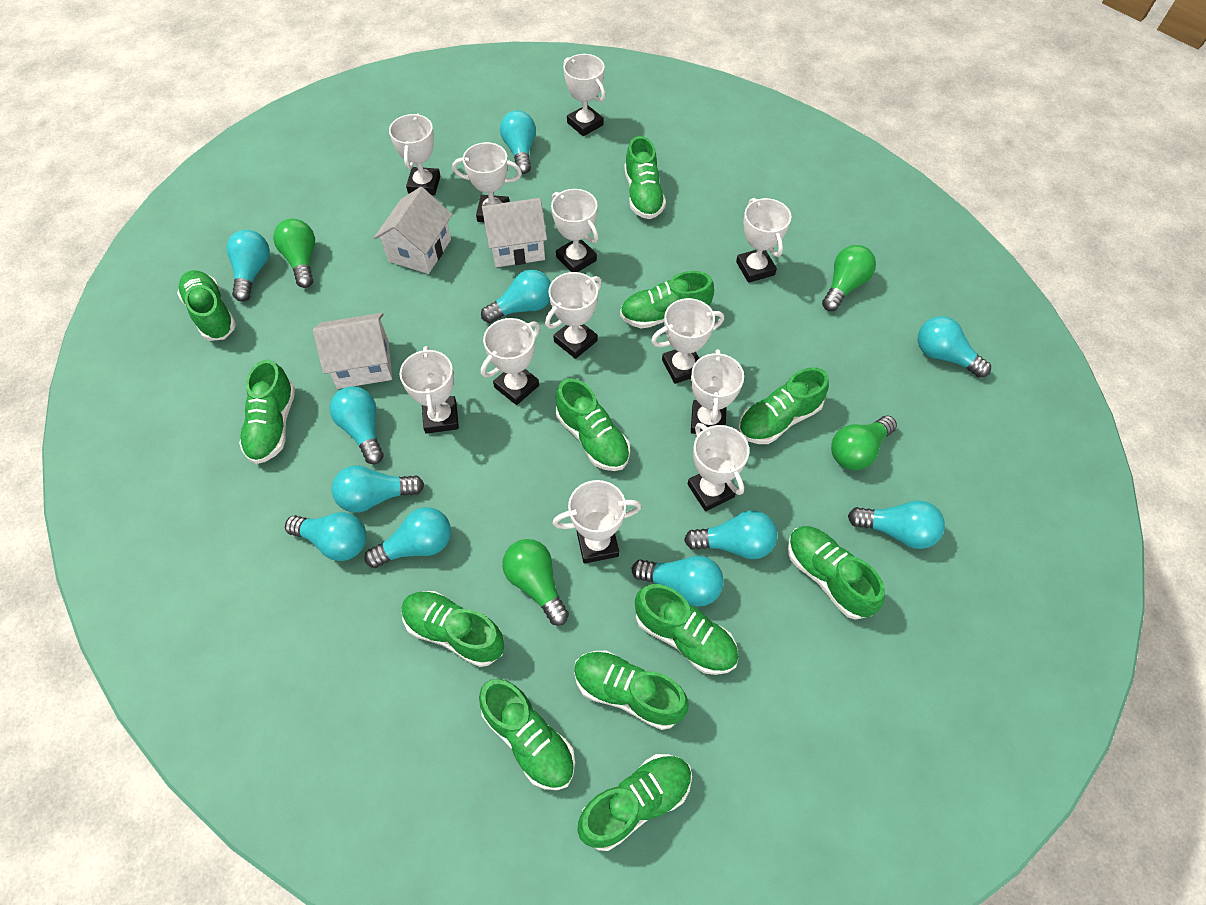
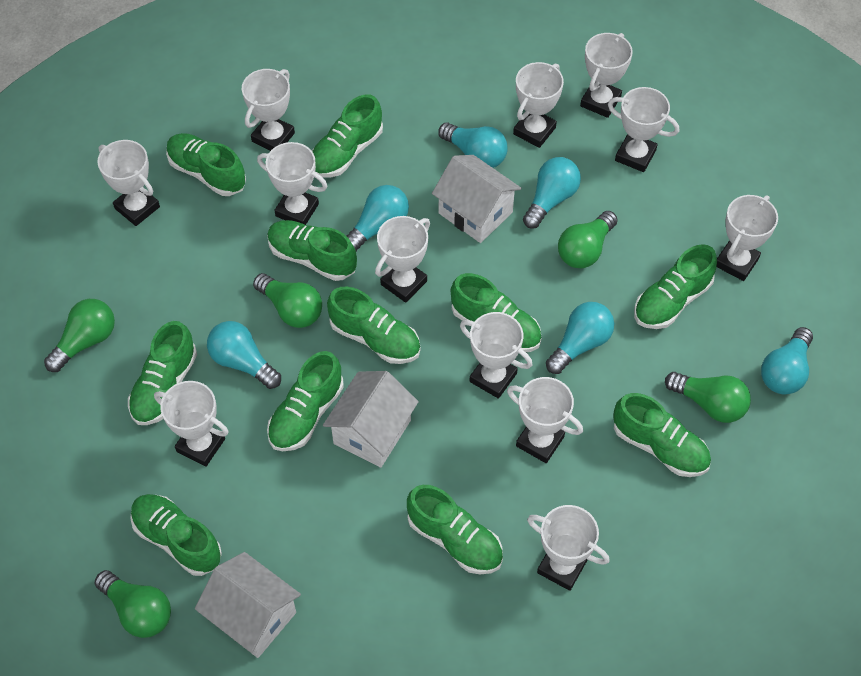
green light bulb: 4 -> 5
green shoe: 12 -> 11
turquoise light bulb: 11 -> 6

